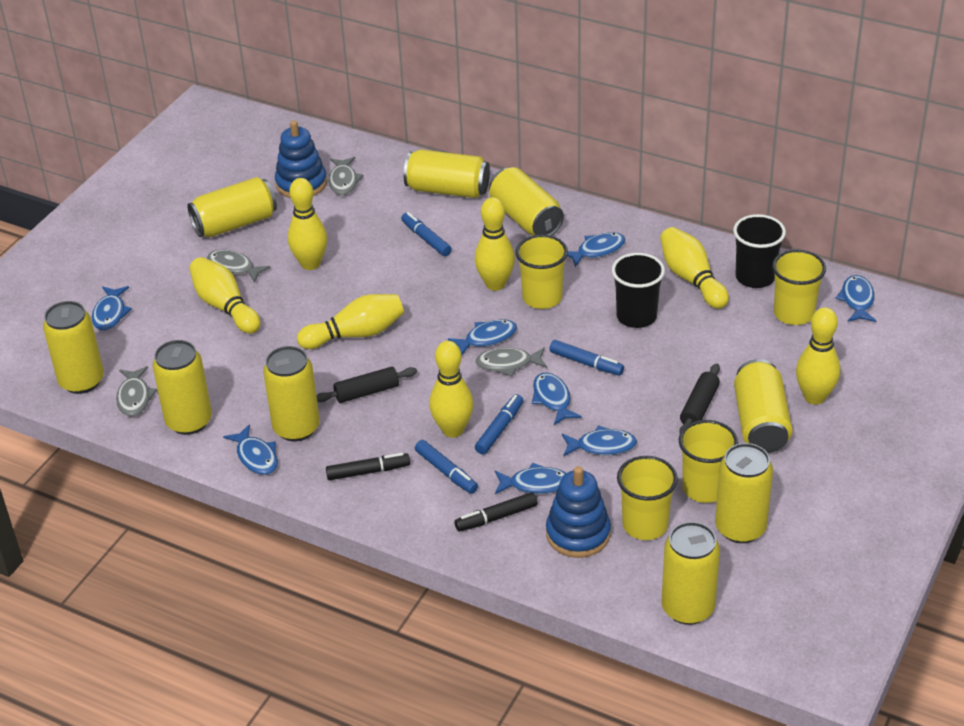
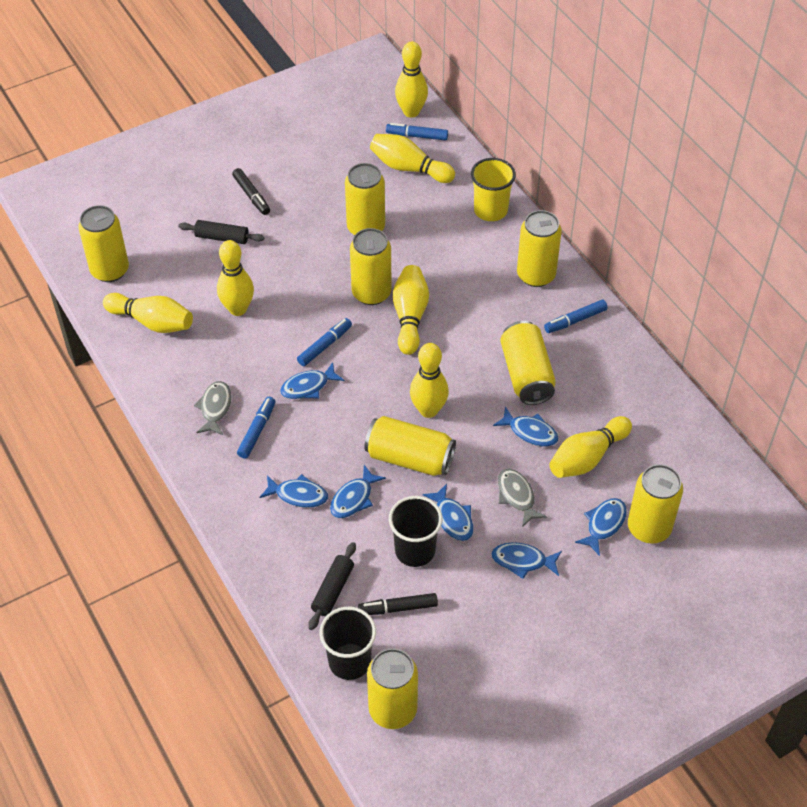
blue fish: 8 -> 7
blue stacking toy: 2 -> 0
grey fish: 4 -> 2
yellow can: 9 -> 8
yellow cup: 4 -> 1

